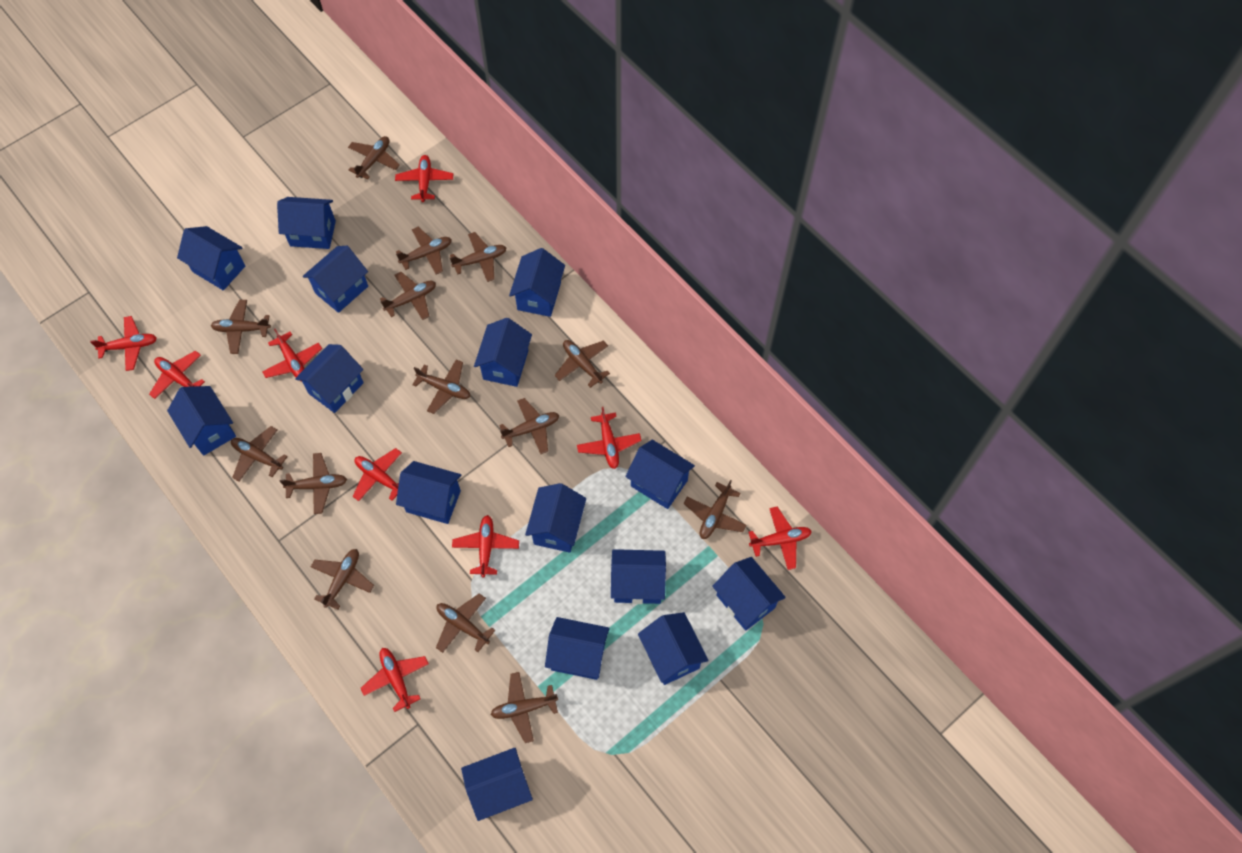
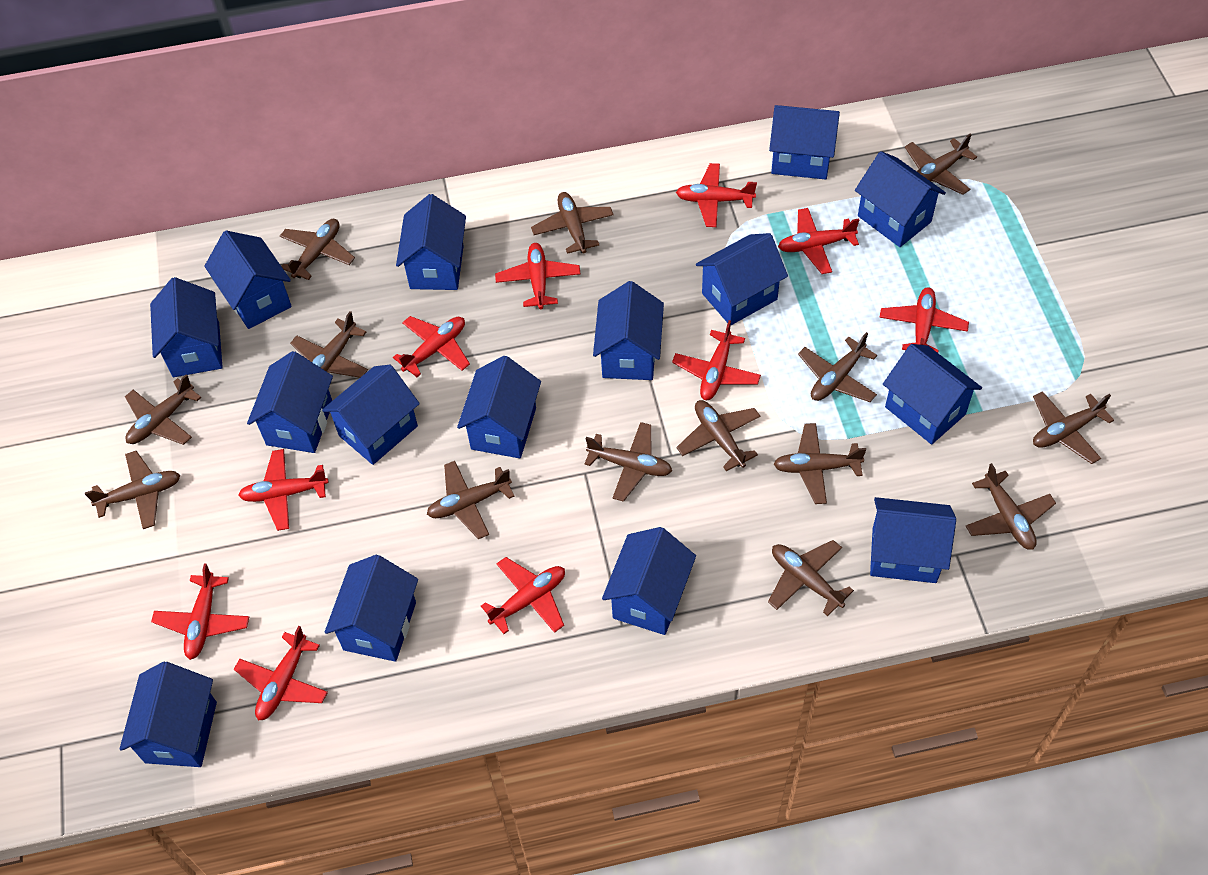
red plane: 9 -> 10

